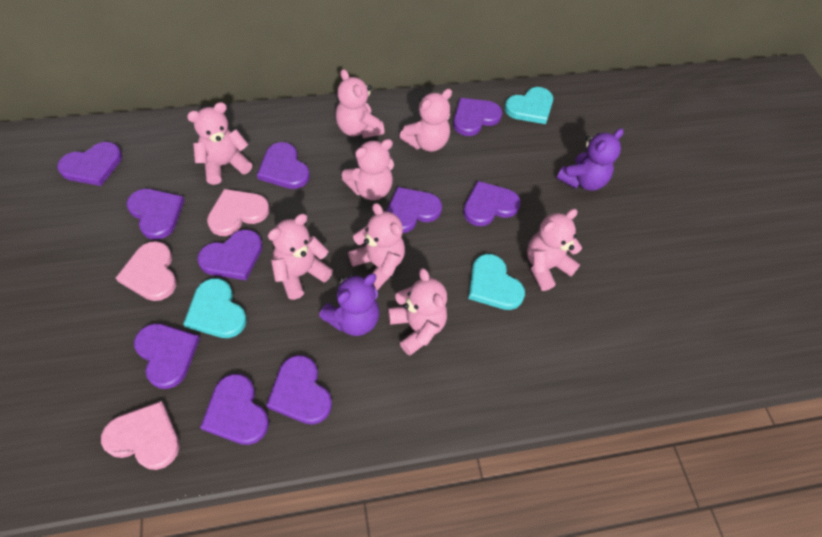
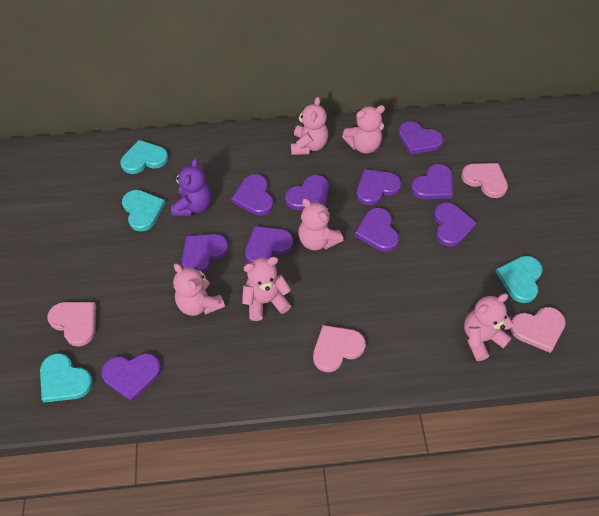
pink heart: 3 -> 4
pink teddy bear: 8 -> 6
purple teddy bear: 2 -> 1
turquoise heart: 3 -> 4

